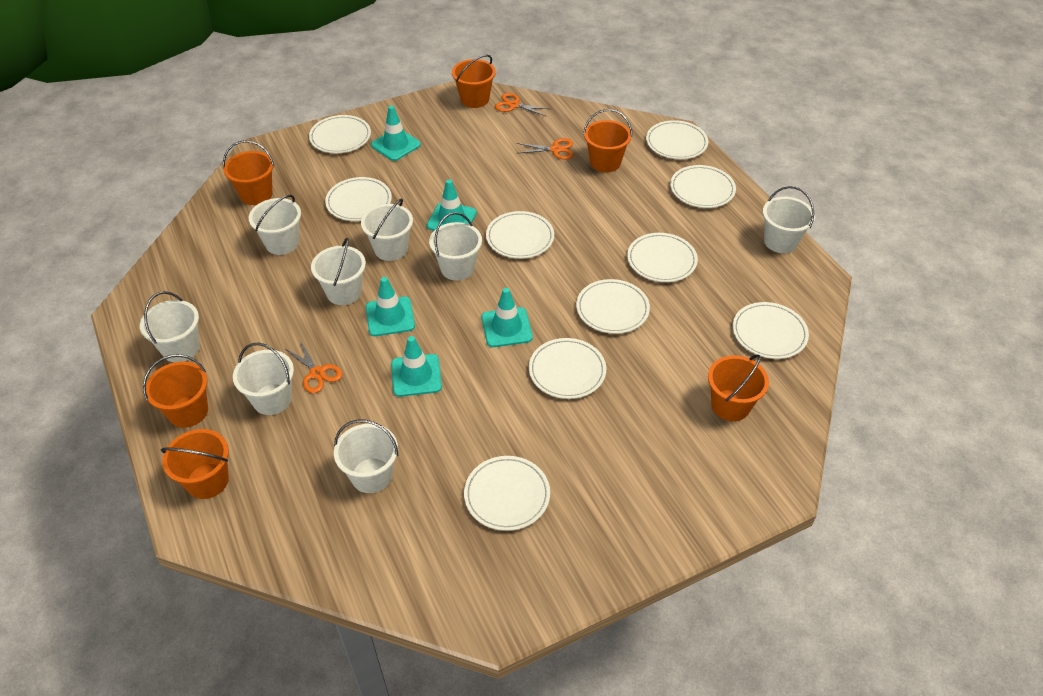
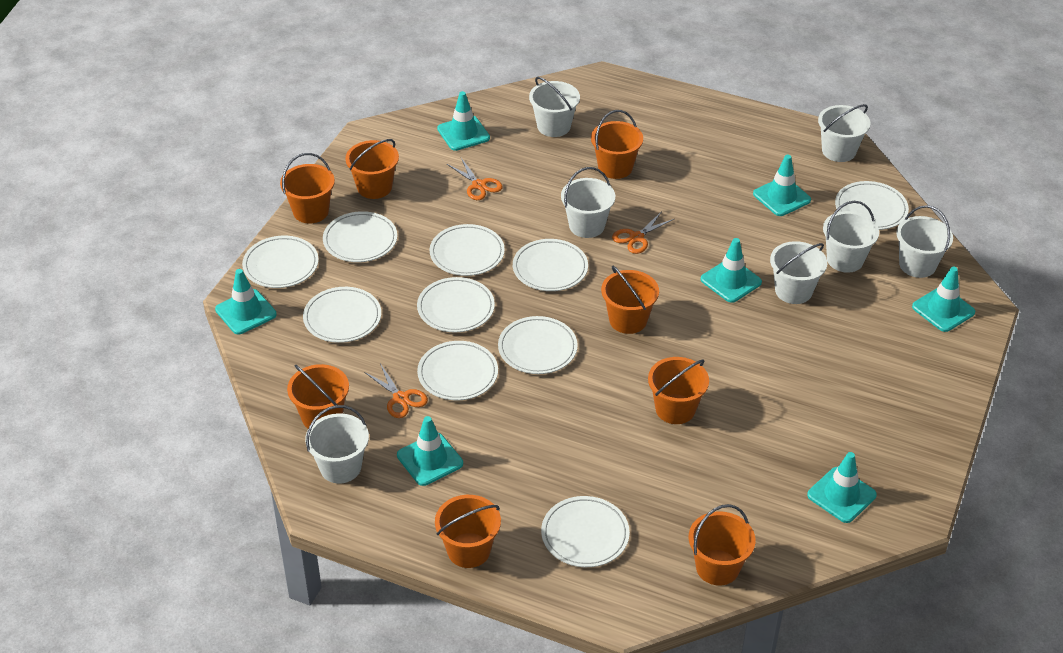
orange bucket: 6 -> 8
turquoise traffic cone: 5 -> 7
white bucket: 8 -> 7

